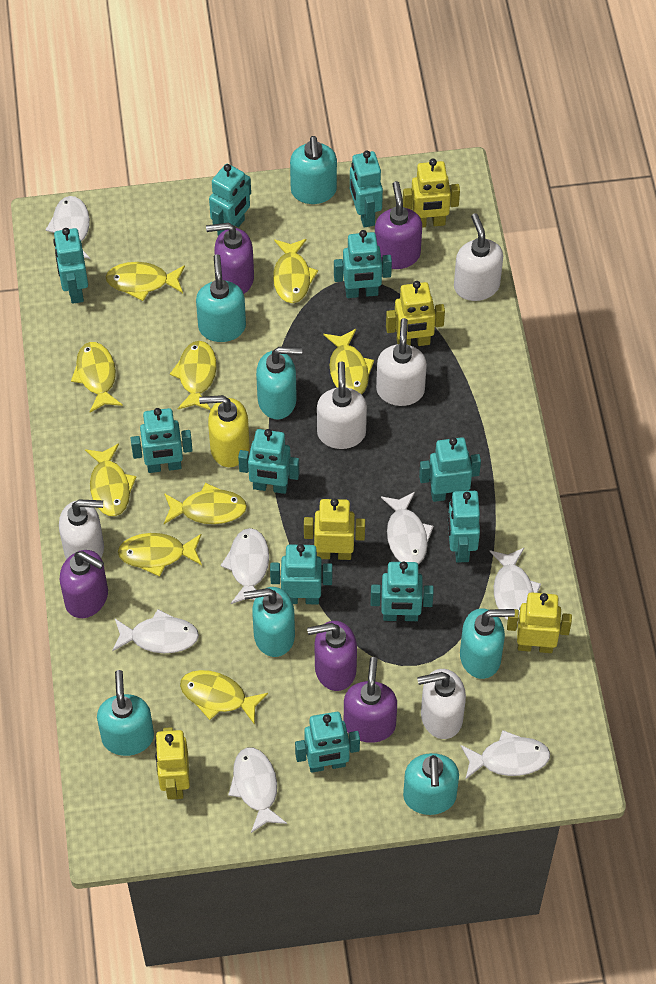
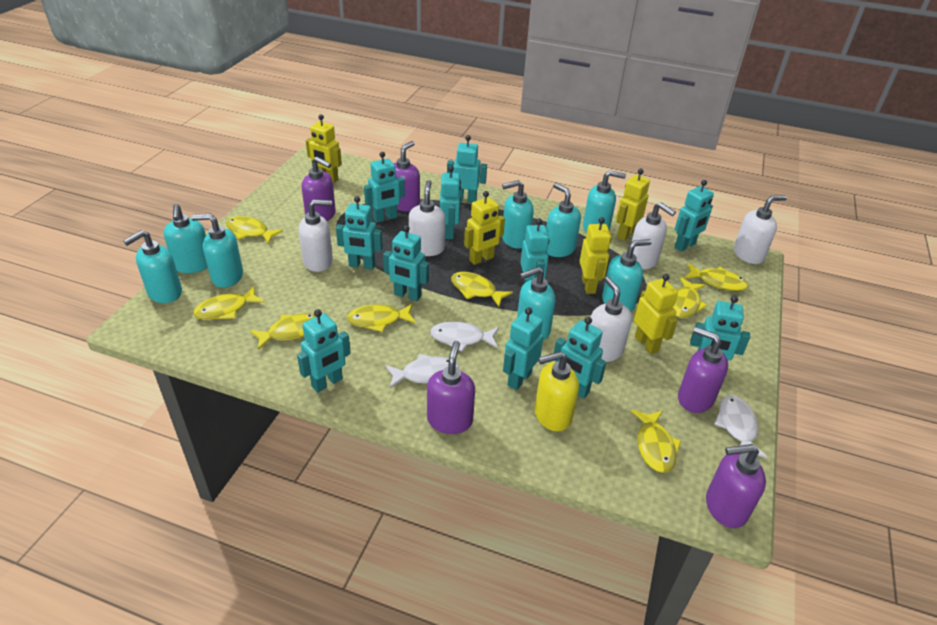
turquoise soap dispenser: 7 -> 8
white fish: 7 -> 3
yellow fish: 9 -> 8

